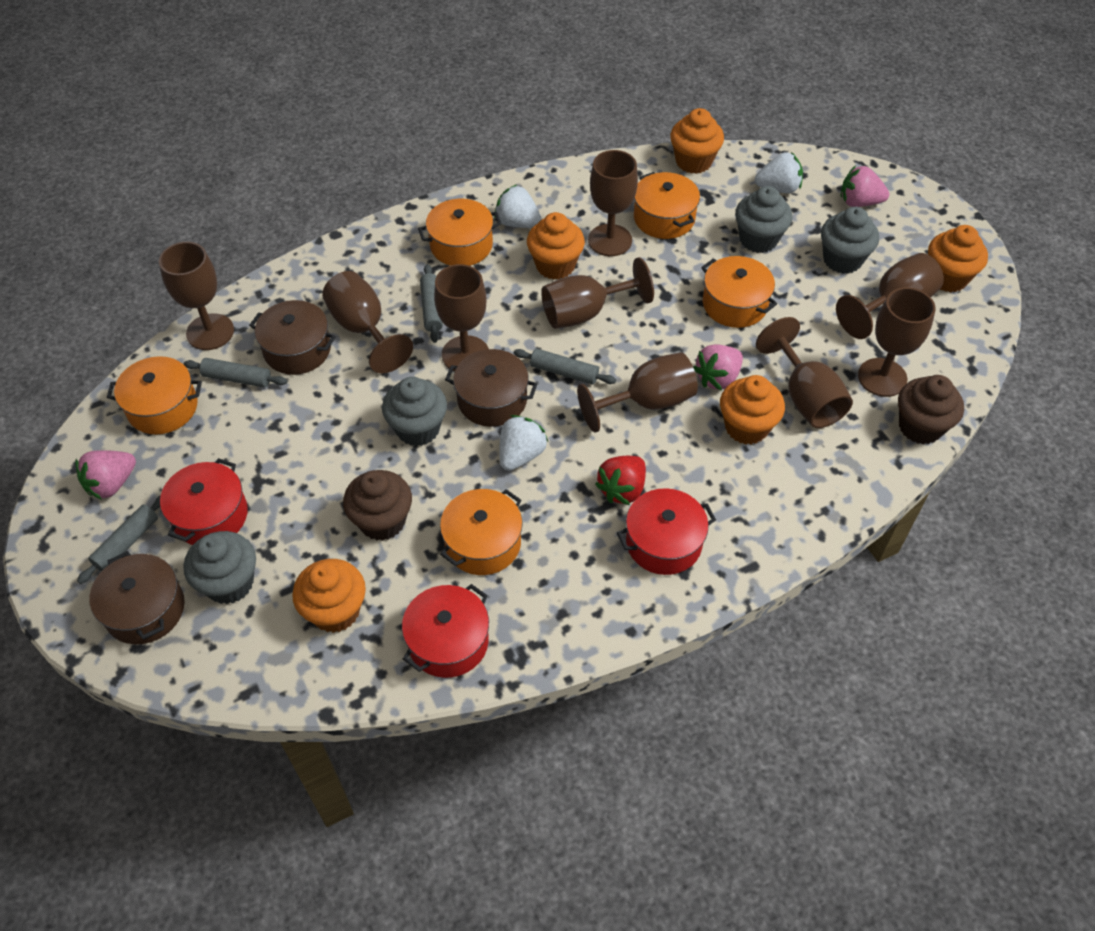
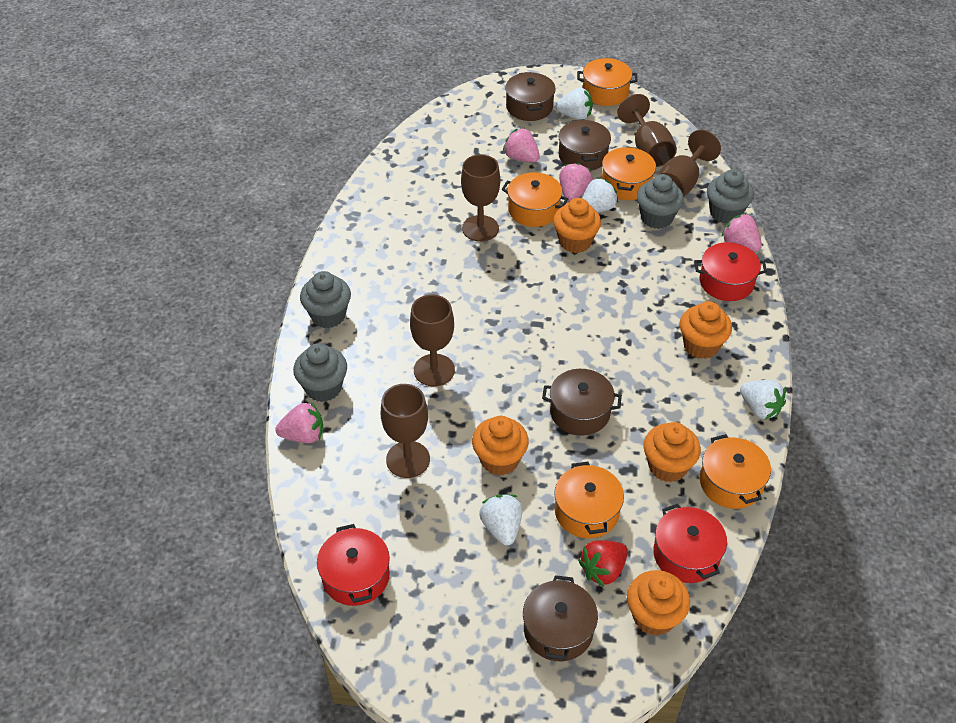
brown cupcake: 2 -> 0
brown goblet: 9 -> 5
brown pot: 3 -> 4
grey rolling pin: 4 -> 0
pink strawberry: 3 -> 4
white strawberry: 3 -> 4

